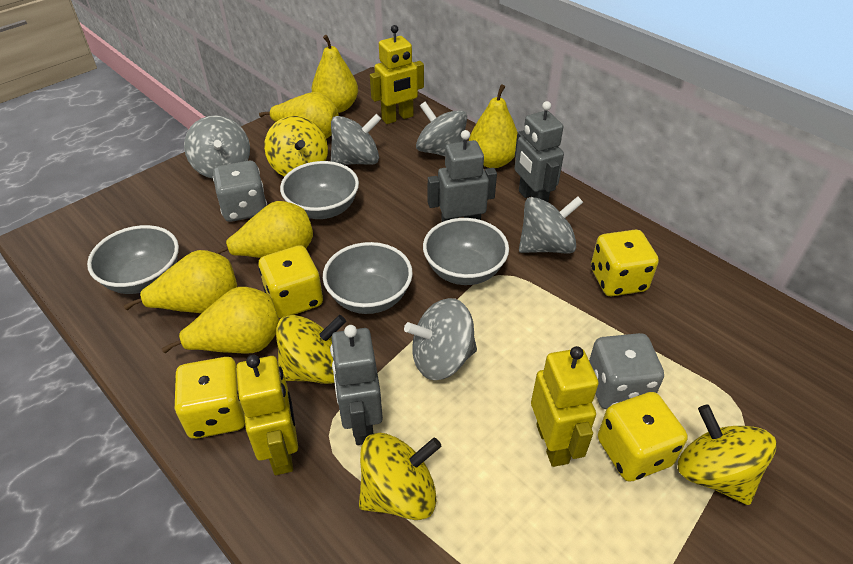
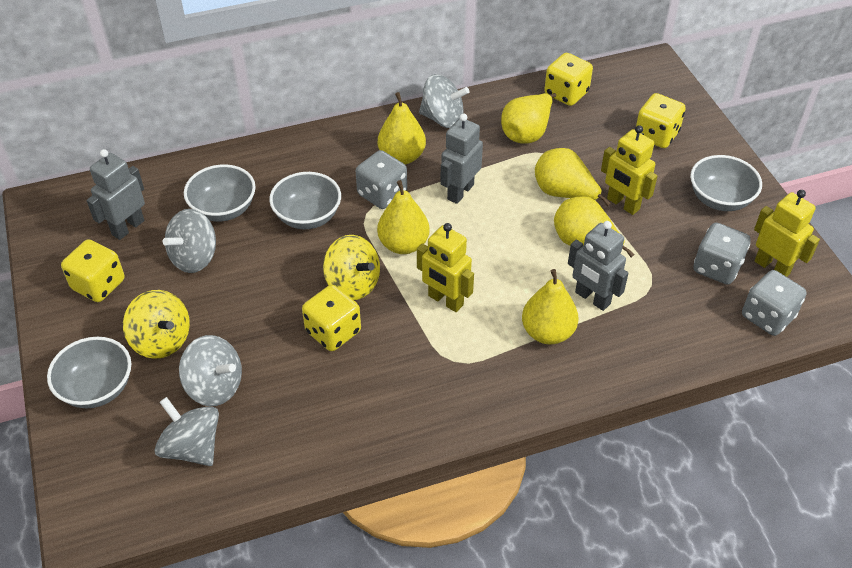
grey dice: 2 -> 3
grey spinning top: 5 -> 4
yellow spinning top: 4 -> 2

